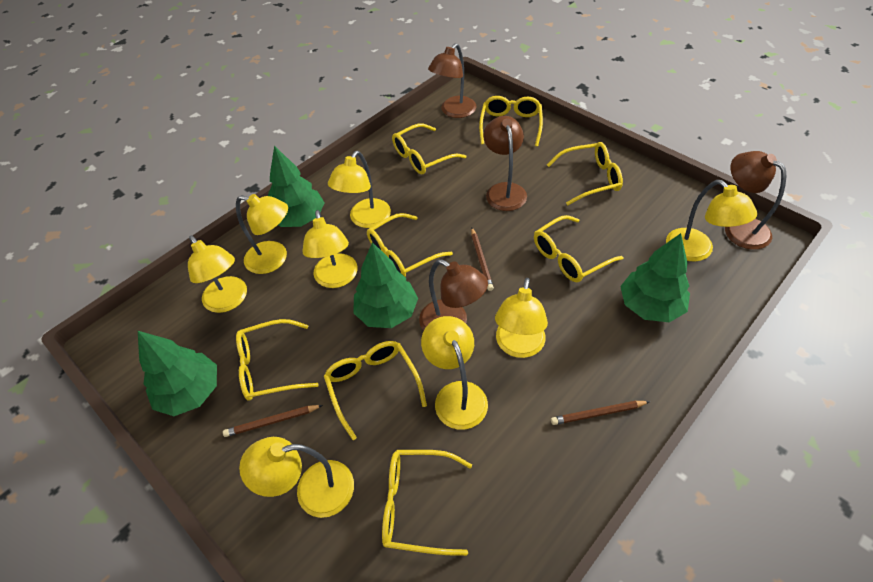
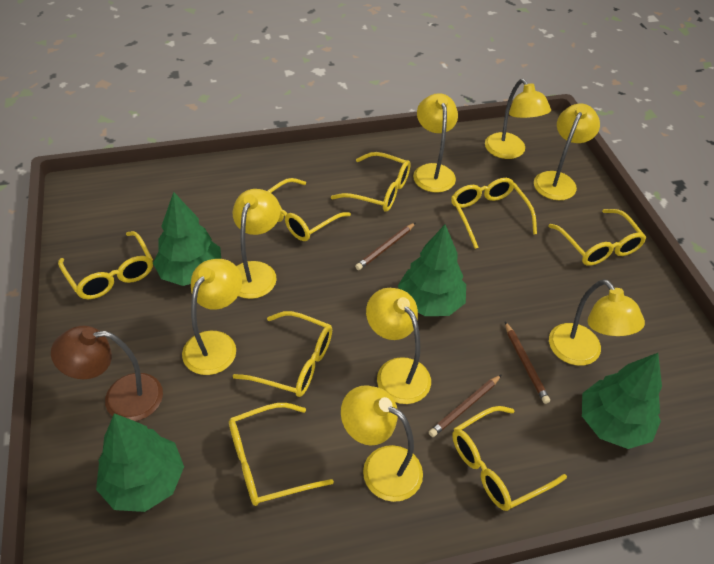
brown lamp: 4 -> 1

